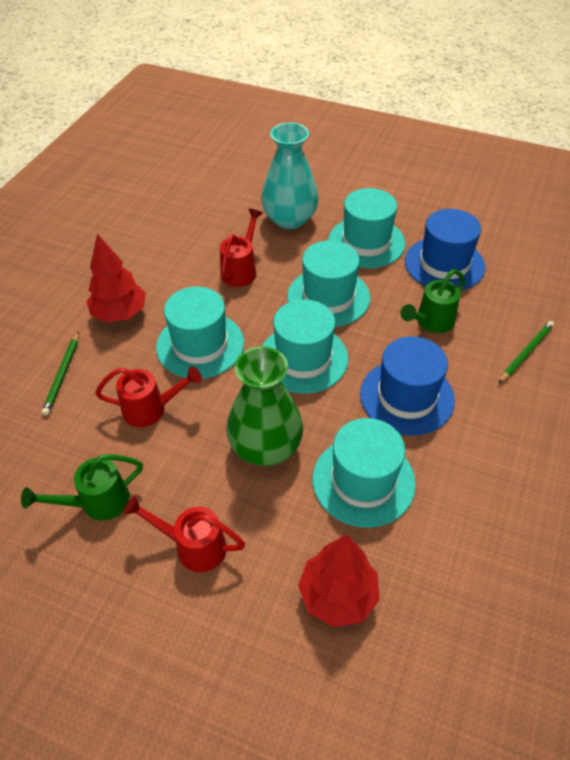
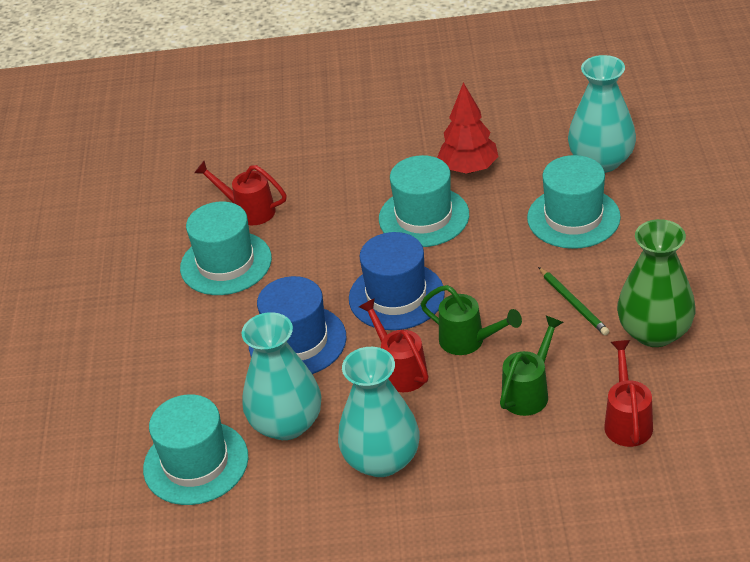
green pencil: 2 -> 1
red tree: 2 -> 1
turquoise hat: 5 -> 4
turquoise vase: 1 -> 3

